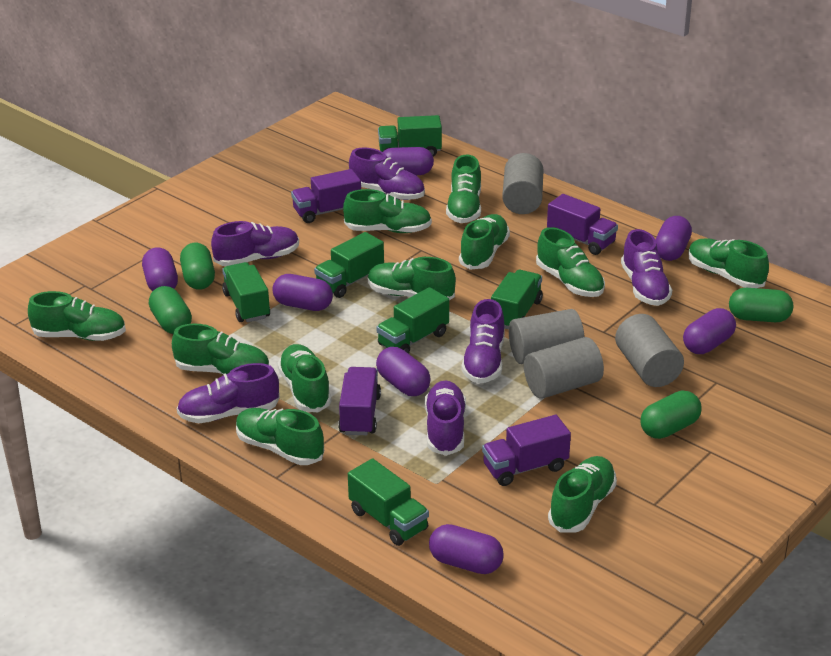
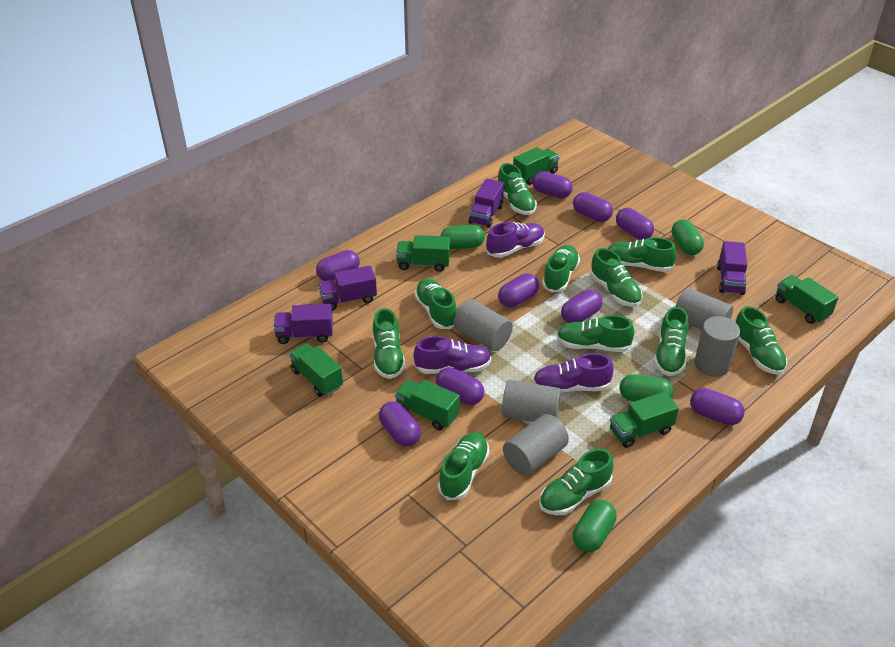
grey cylinder: 4 -> 5
purple capsule: 7 -> 9
purple shoe: 6 -> 3

